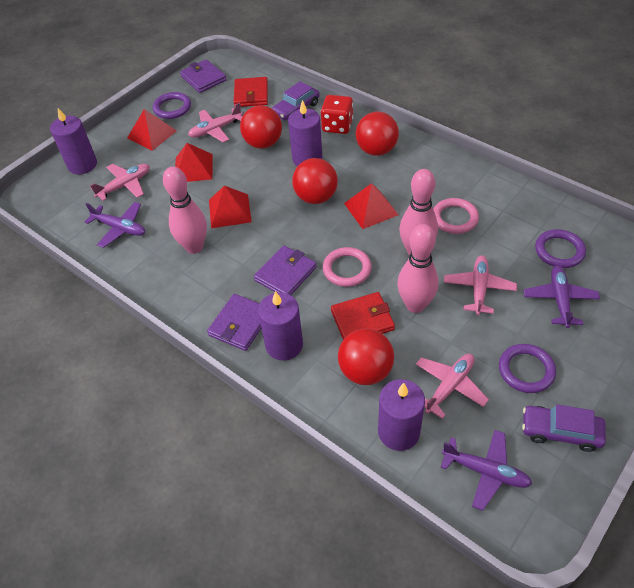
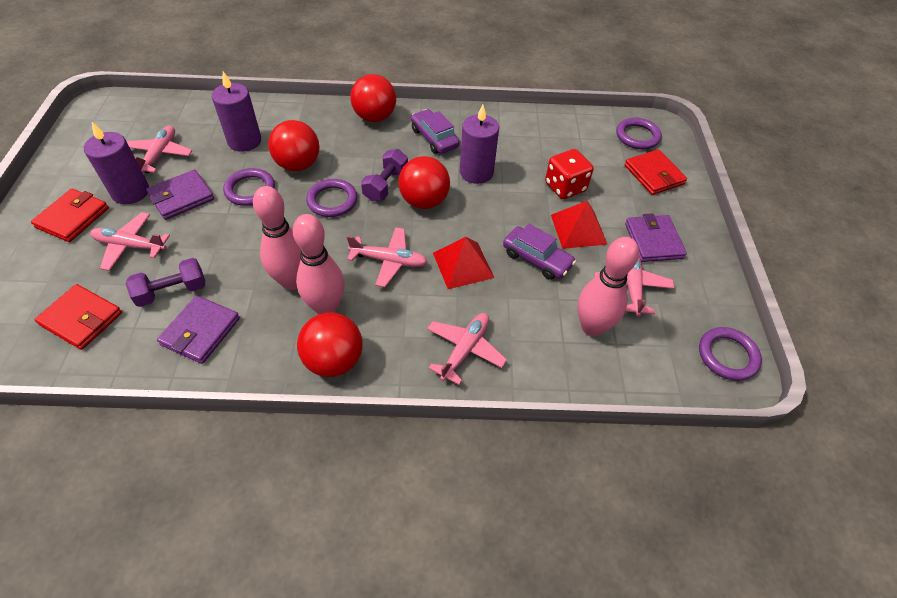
pink plane: 4 -> 5
pink ring: 2 -> 0
purple candle: 4 -> 3
purple dumbbell: 0 -> 2
purple plane: 3 -> 0
purple ring: 3 -> 4
red pyramid: 4 -> 2
red wallet: 2 -> 3

